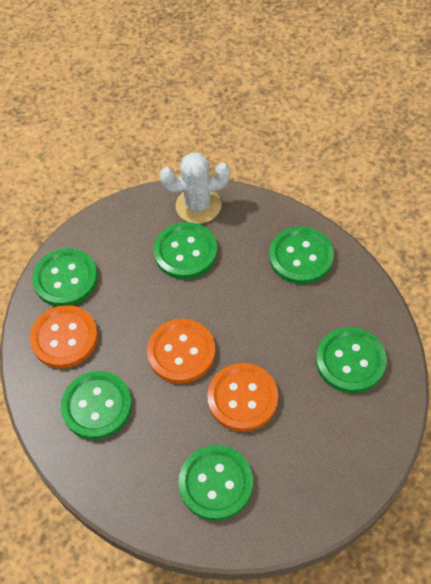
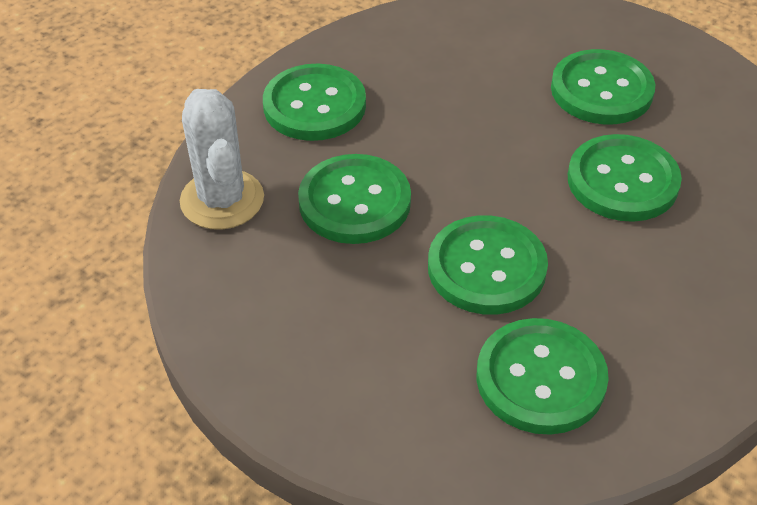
orange button: 3 -> 0

